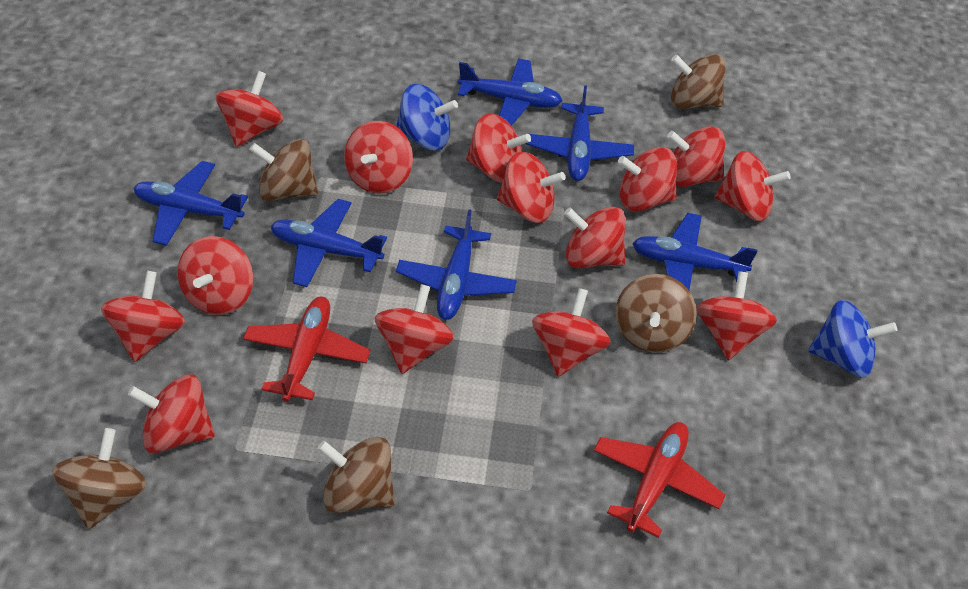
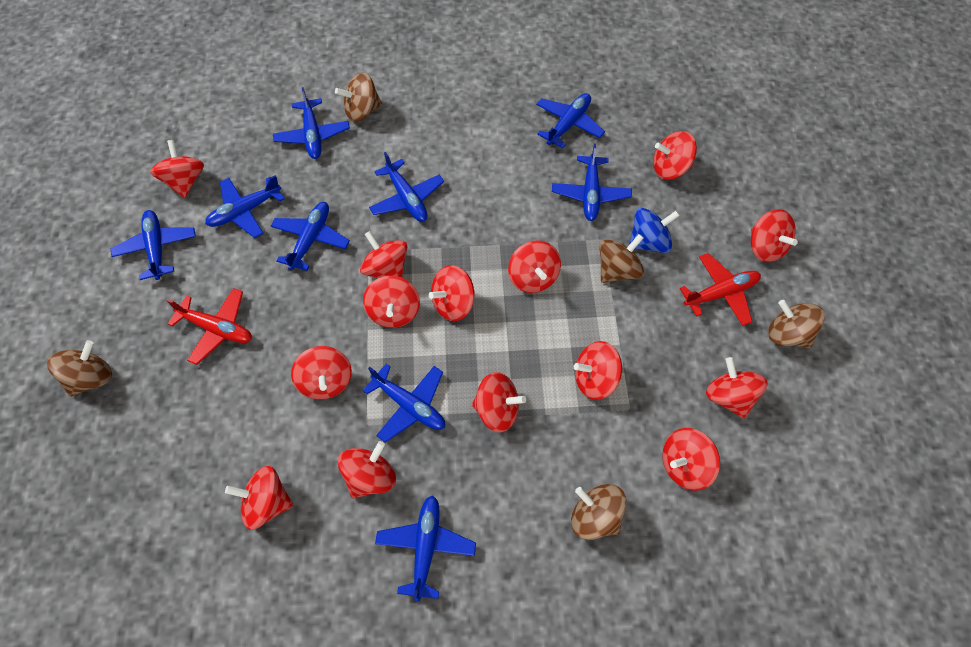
blue plane: 6 -> 9
blue spinning top: 2 -> 1

